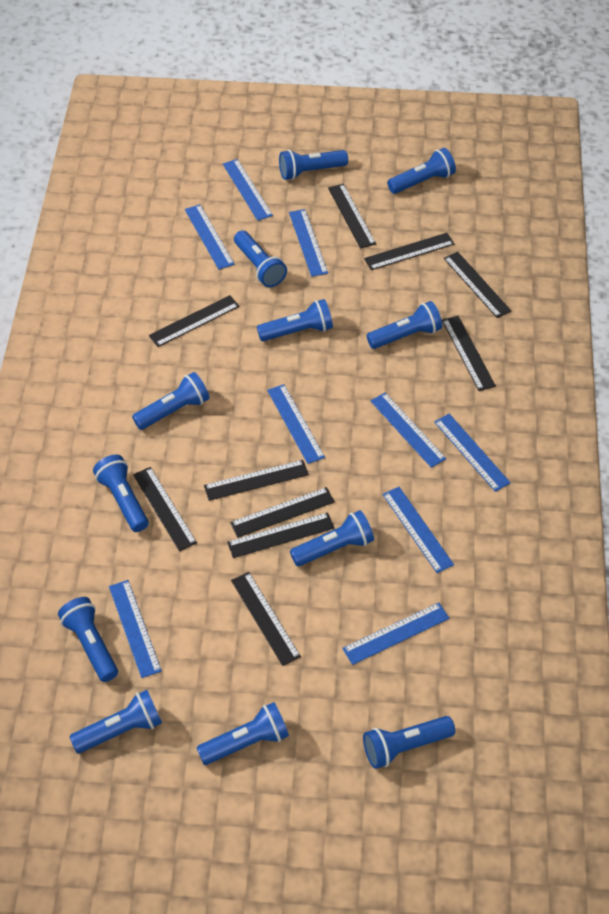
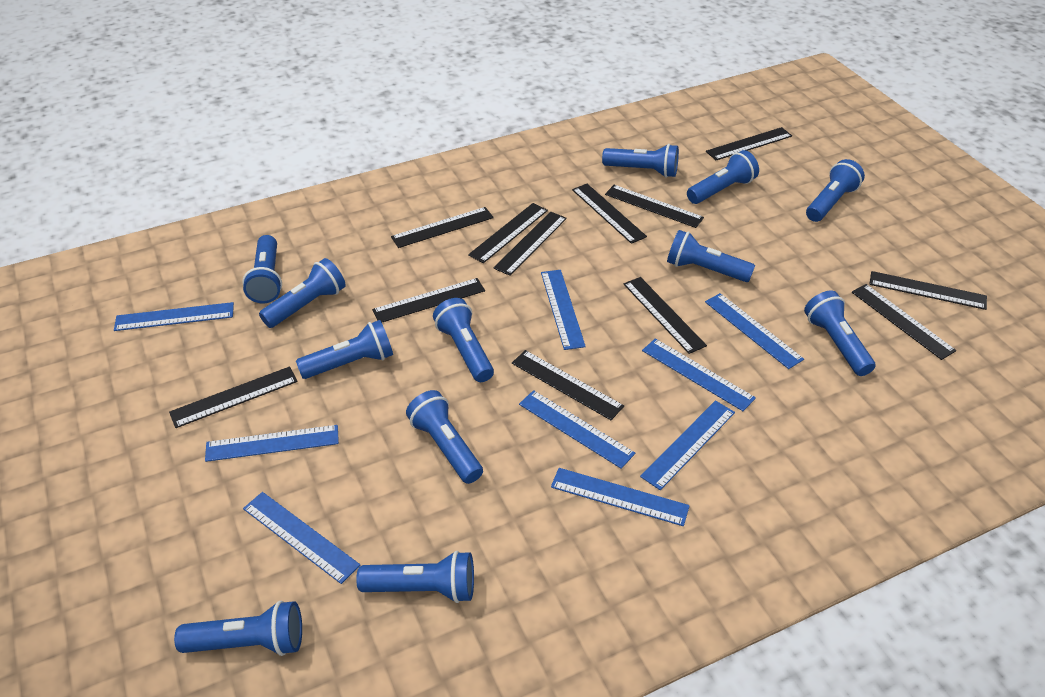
black ruler: 10 -> 12

